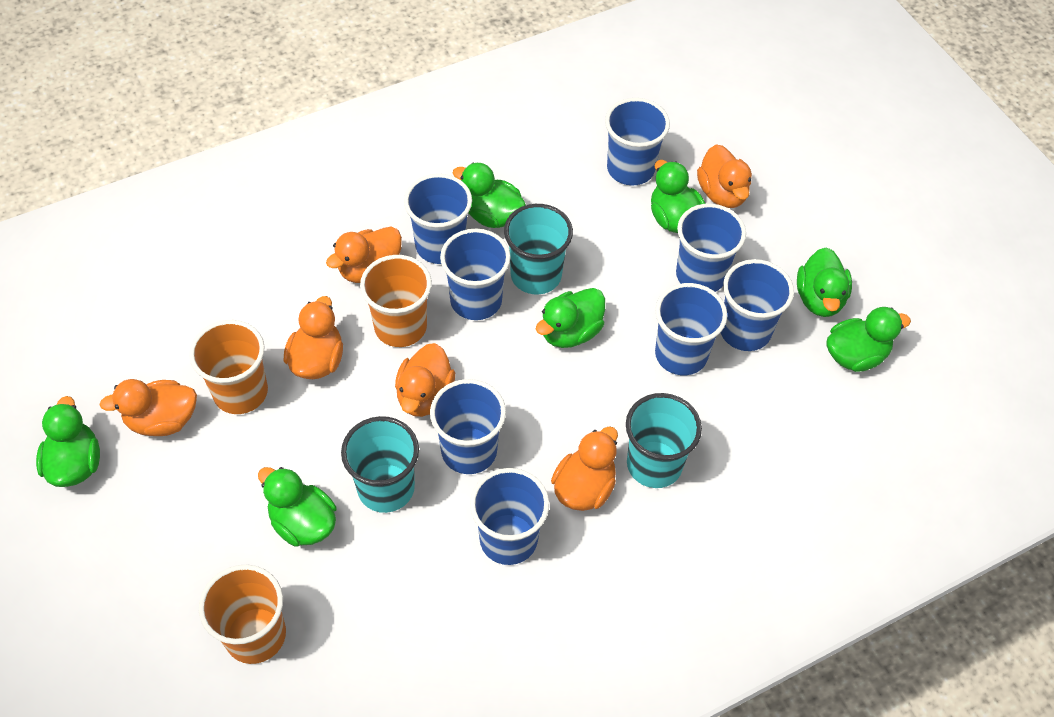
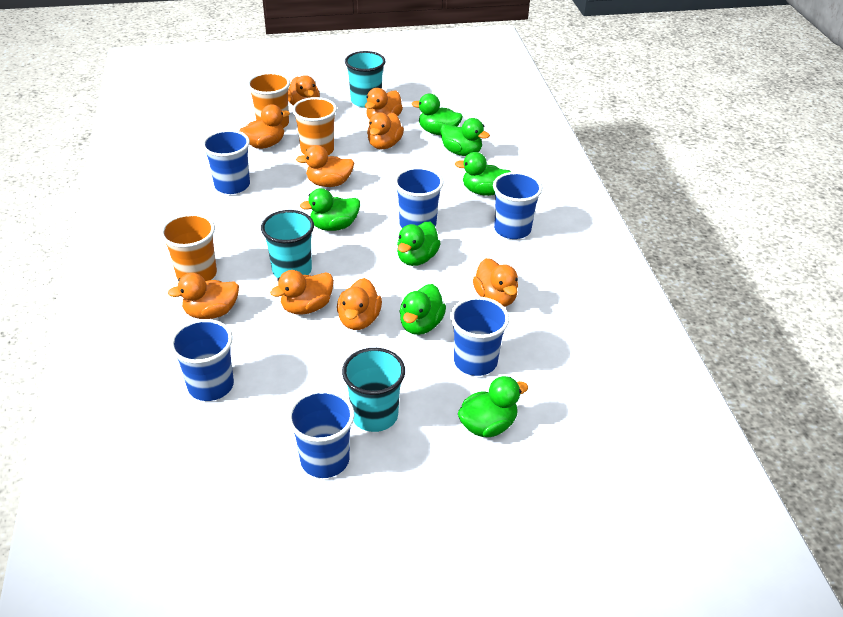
blue cup: 8 -> 6
orange duck: 6 -> 9

